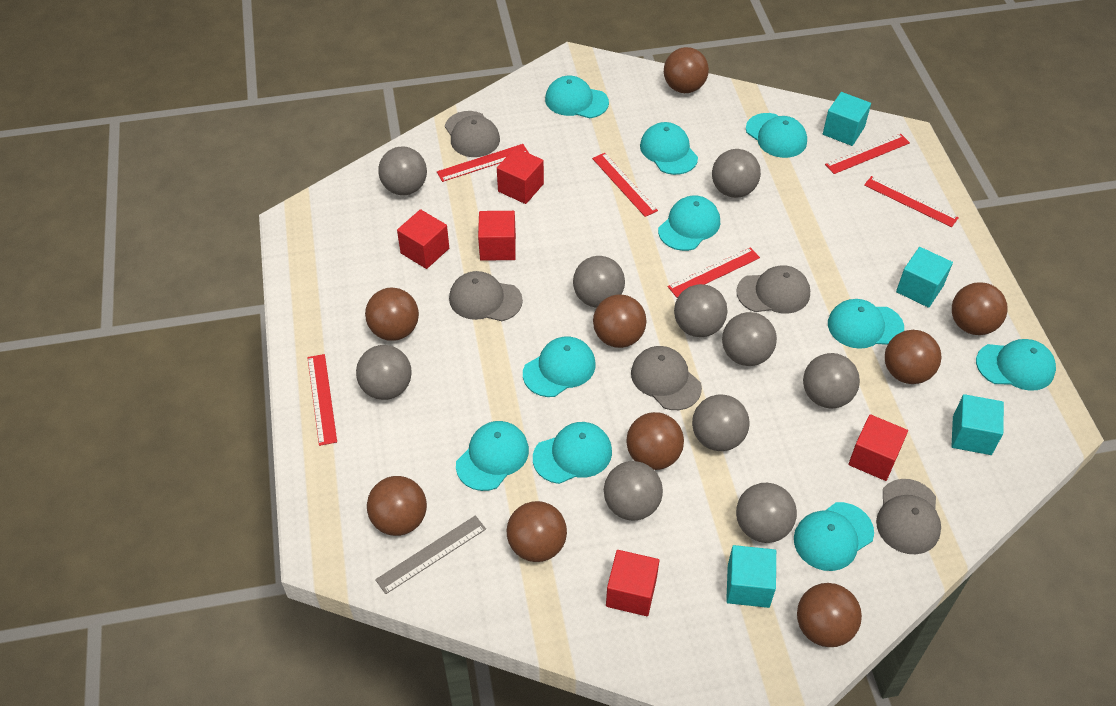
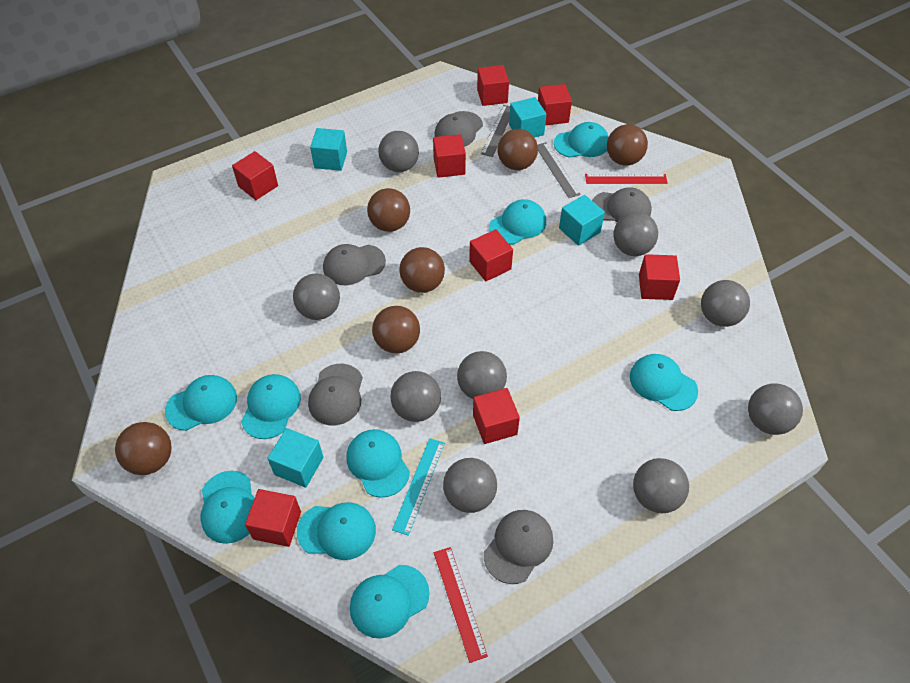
brown ball: 9 -> 6
grey ball: 10 -> 9
grey ruler: 1 -> 2
red cube: 5 -> 8
red ruler: 6 -> 2
turquoise cap: 10 -> 9
turquoise ruler: 0 -> 1

